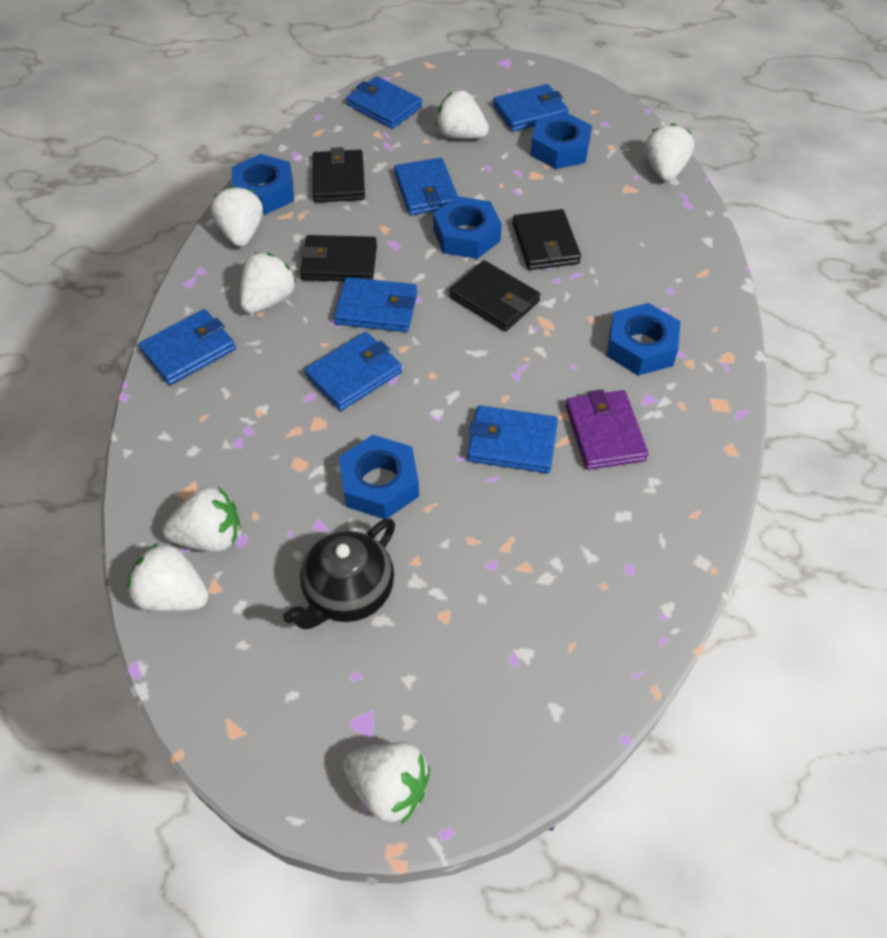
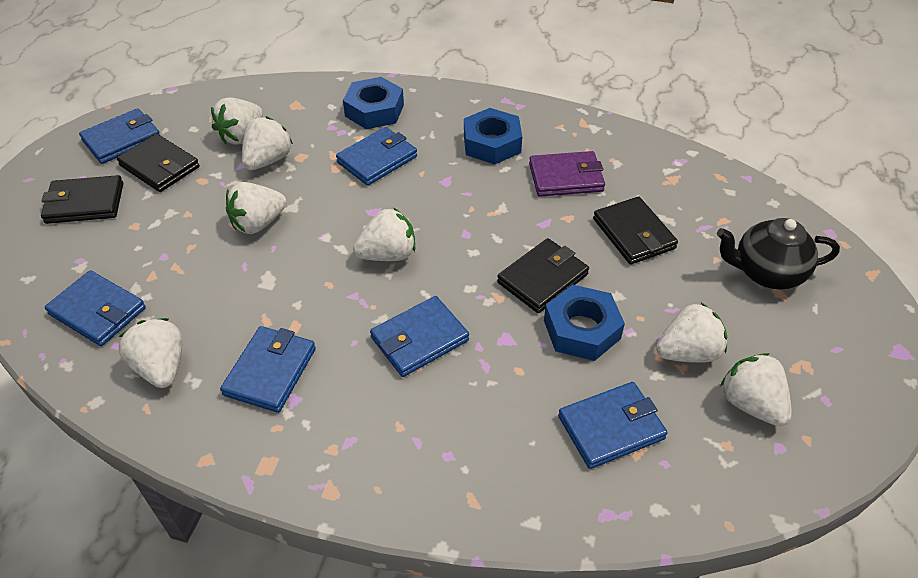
blue nut: 5 -> 3
blue wallet: 7 -> 6

